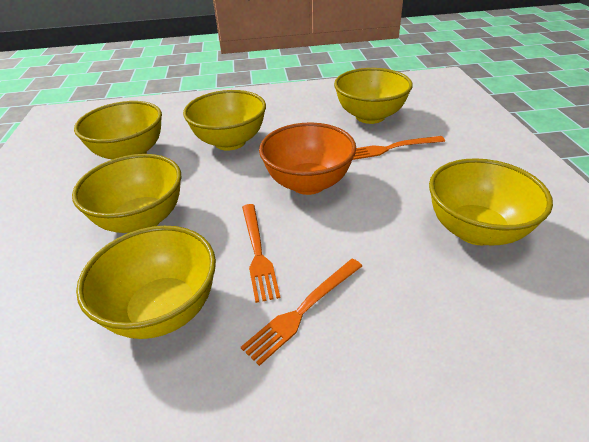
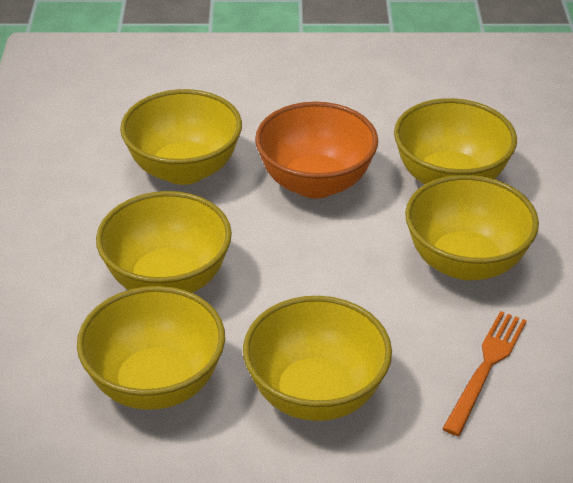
orange fork: 3 -> 1

